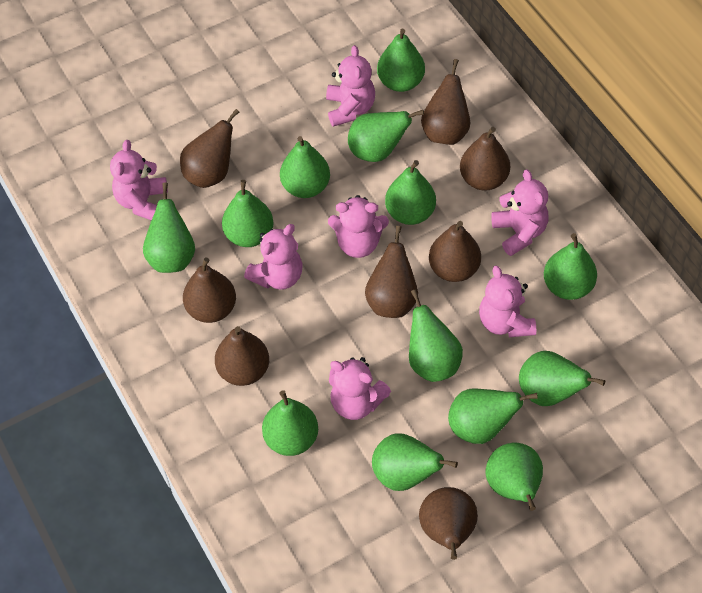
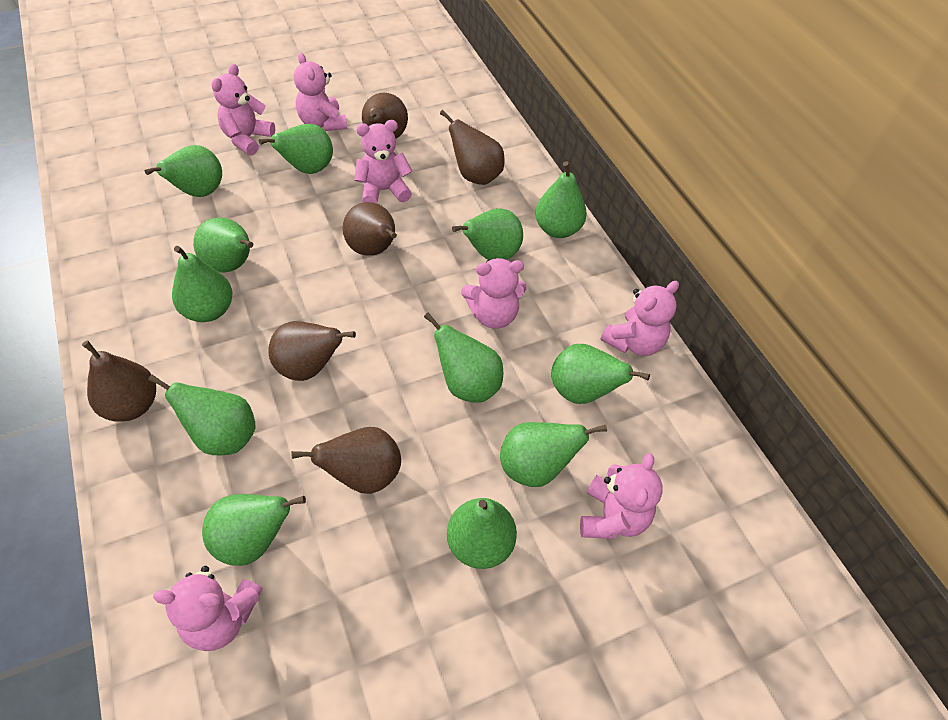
brown pear: 8 -> 6
green pear: 13 -> 12

